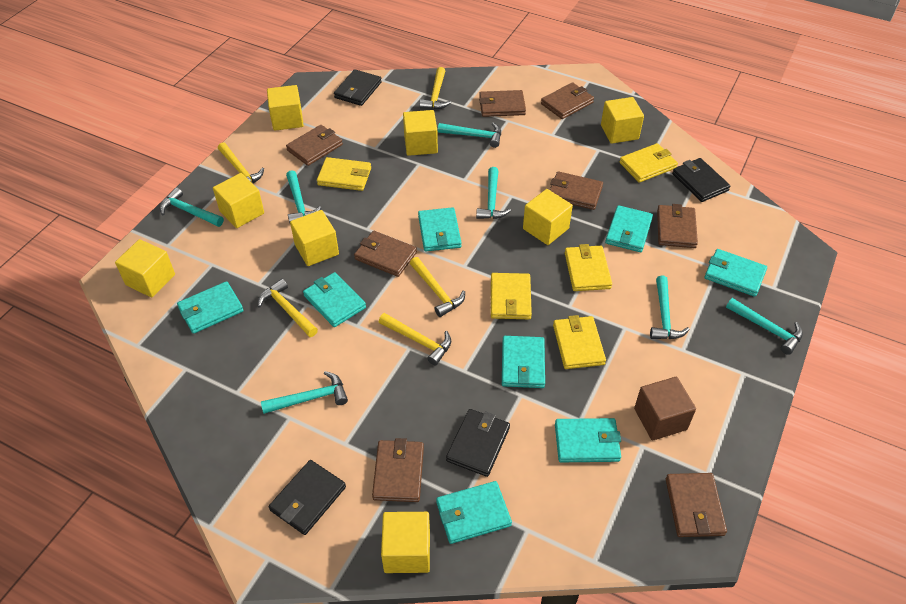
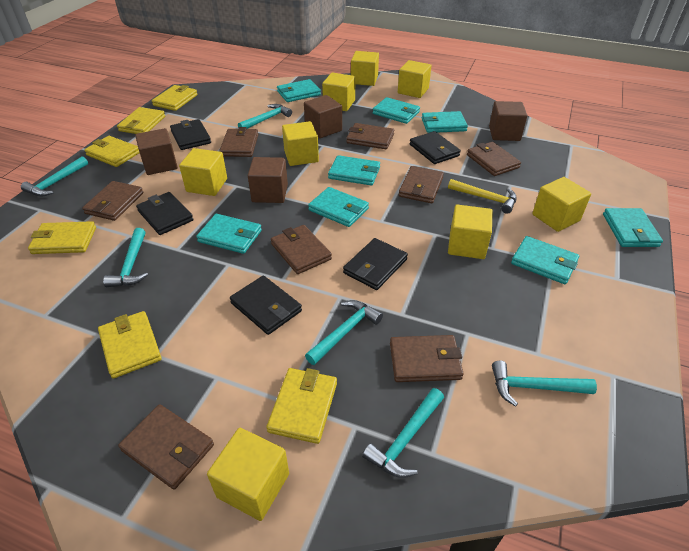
black wallet: 4 -> 5
brown cube: 1 -> 4
turquoise hammer: 7 -> 6
yellow hammer: 5 -> 1
yellow wallet: 5 -> 6

